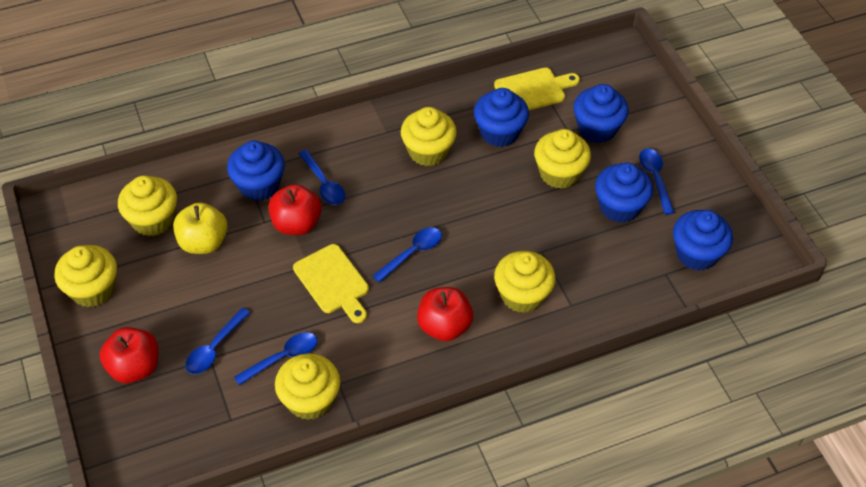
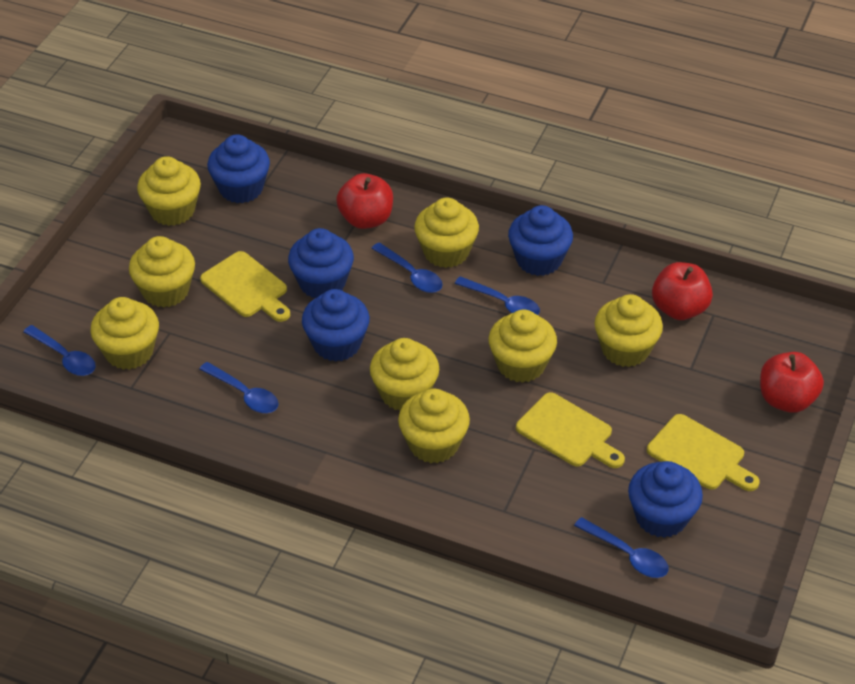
yellow apple: 1 -> 0
yellow cupcake: 6 -> 8
yellow cutting board: 2 -> 3

